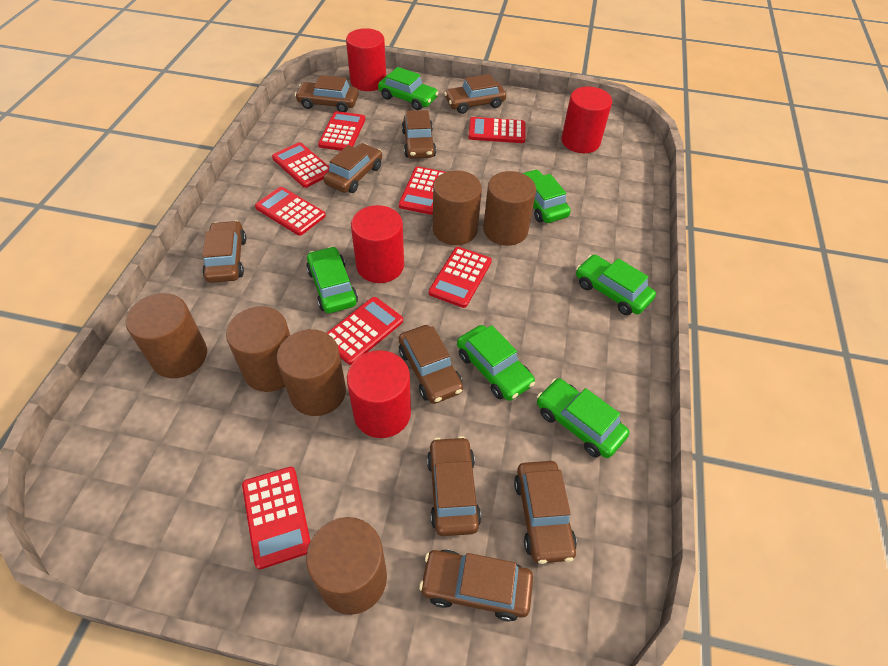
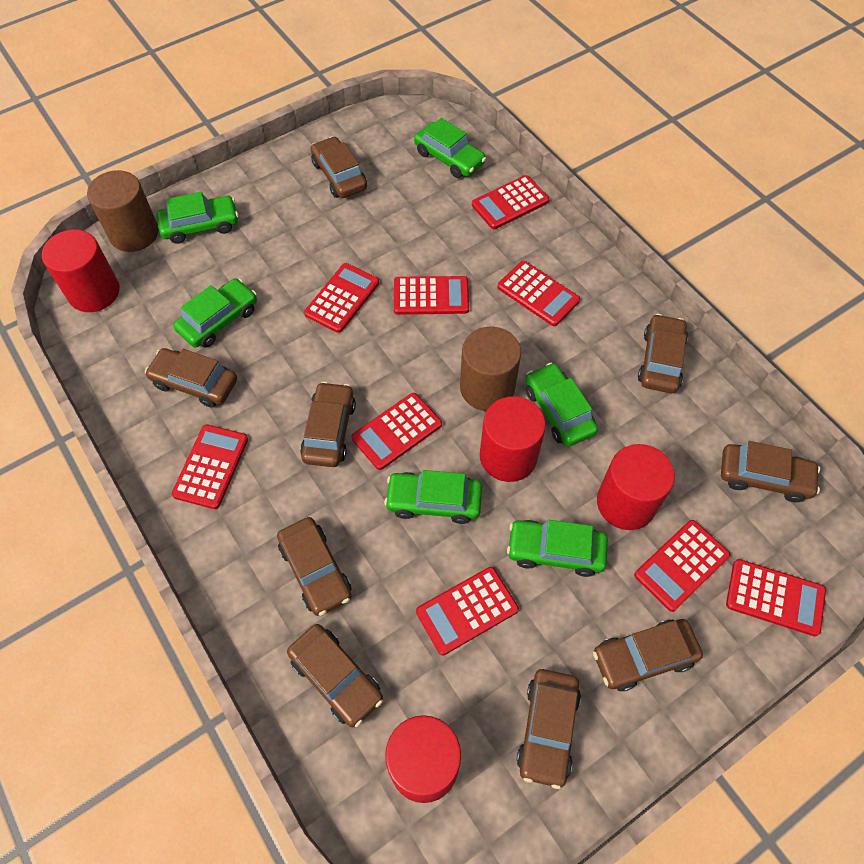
brown cylinder: 6 -> 2
red calculator: 8 -> 9

